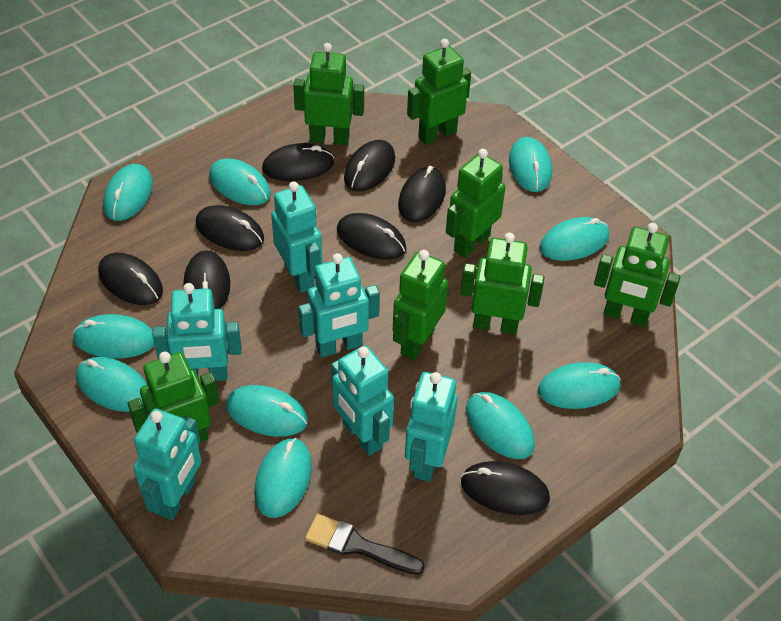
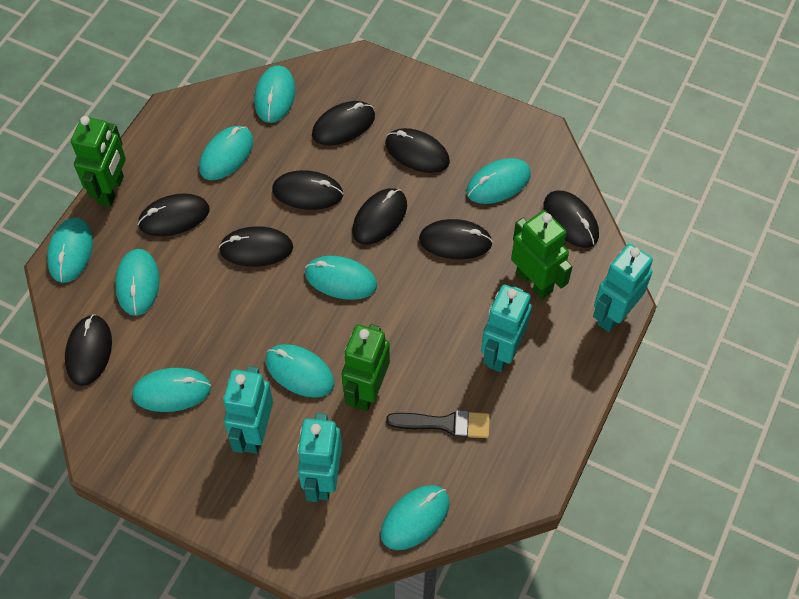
black mouse: 8 -> 9
green robot: 7 -> 3
turquoise mouse: 10 -> 9
turquoise robot: 6 -> 4

